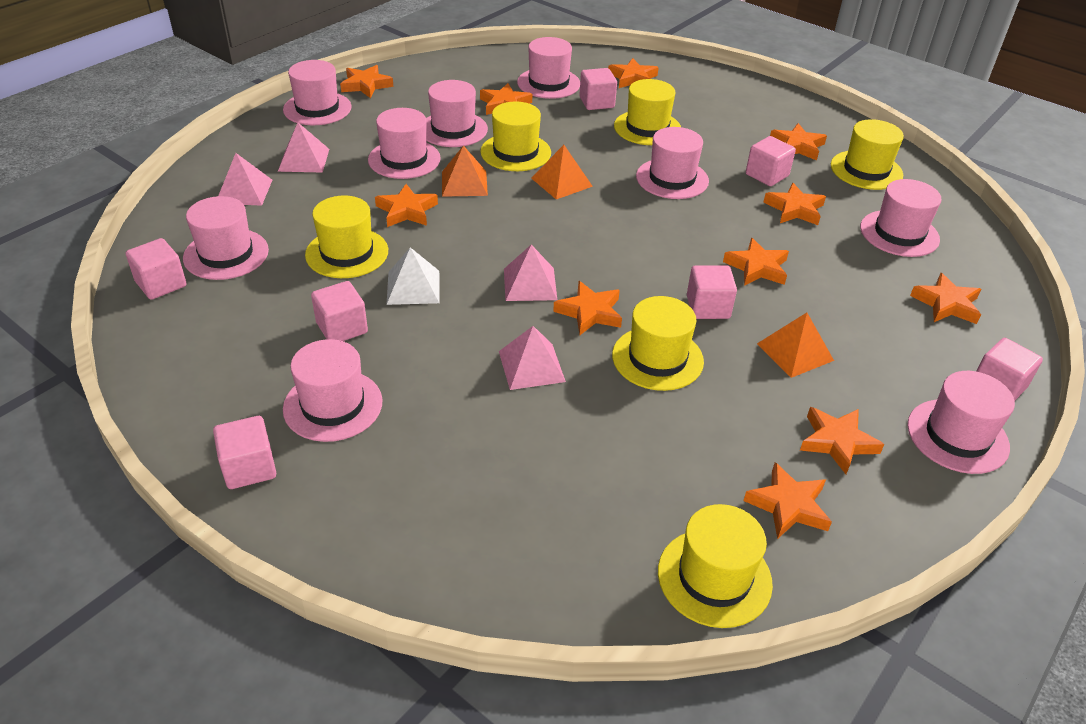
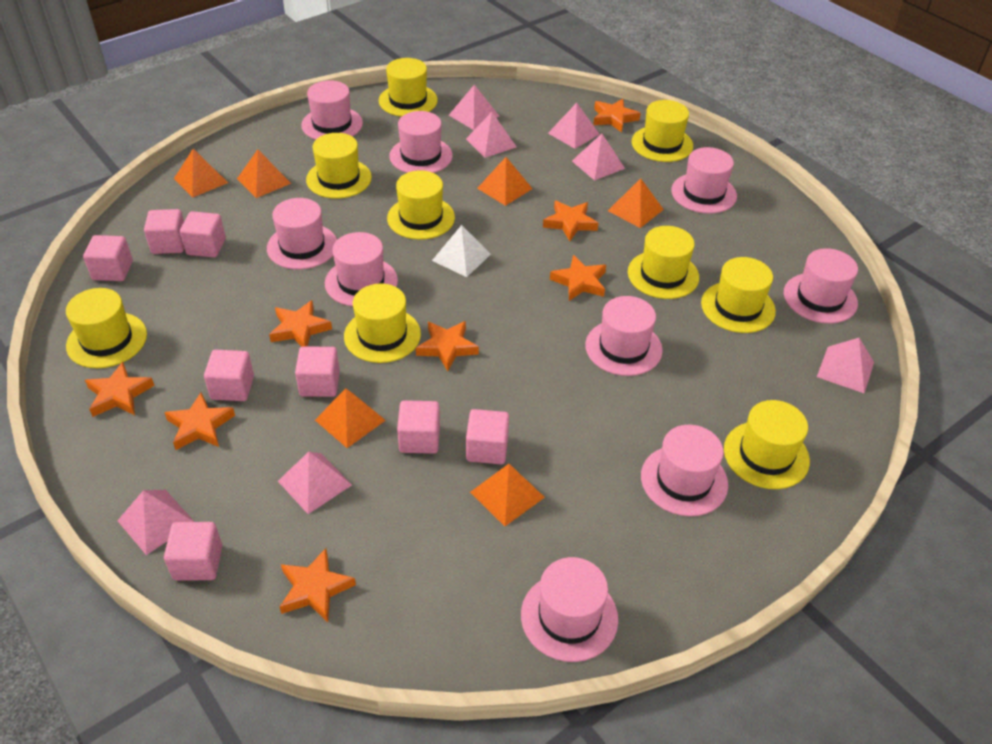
orange pyramid: 3 -> 6
orange star: 11 -> 8
pink cube: 7 -> 8
pink pyramid: 4 -> 7
yellow hat: 6 -> 9

